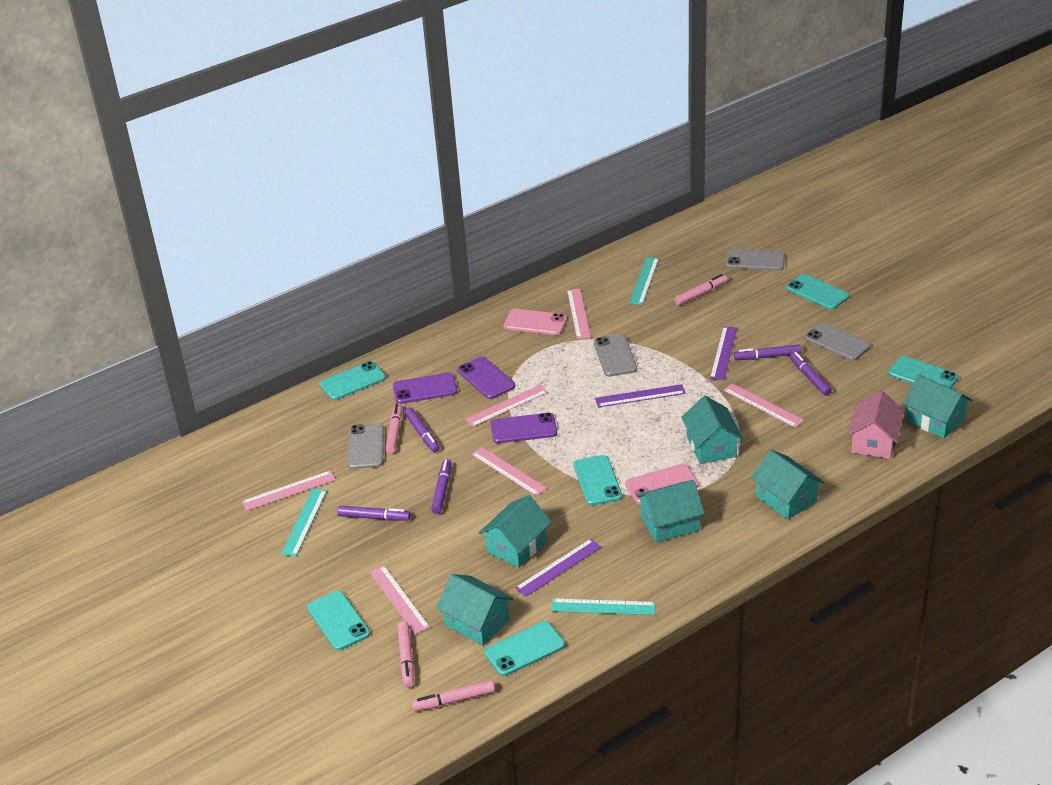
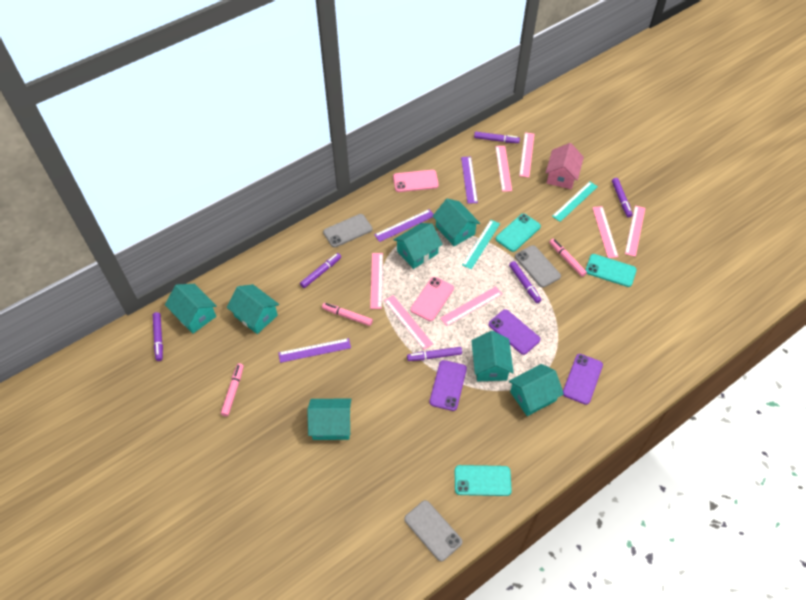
grey phone: 4 -> 3
pink marker: 4 -> 3
pink ruler: 6 -> 7
purple marker: 5 -> 6
turquoise house: 6 -> 7
turquoise phone: 6 -> 3
turquoise ruler: 3 -> 2

